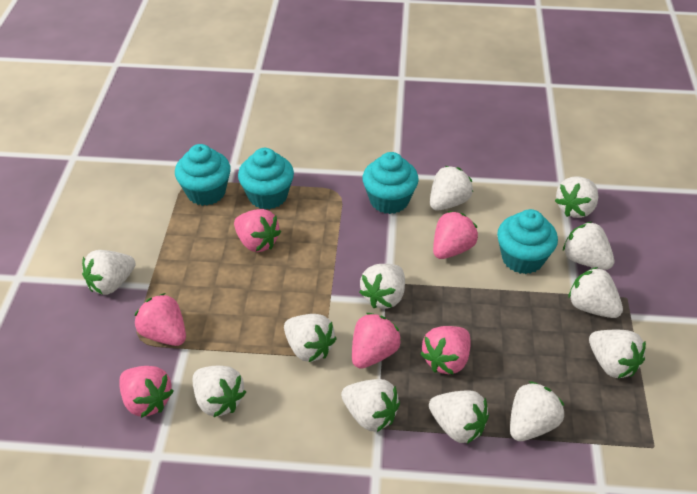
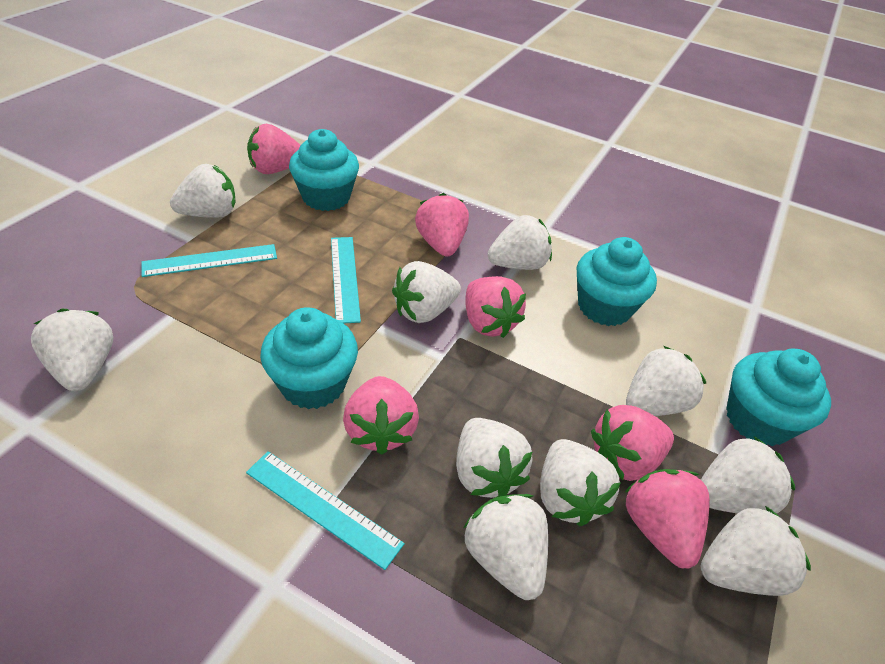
turquoise ruler: 0 -> 3
white strawberry: 12 -> 10

